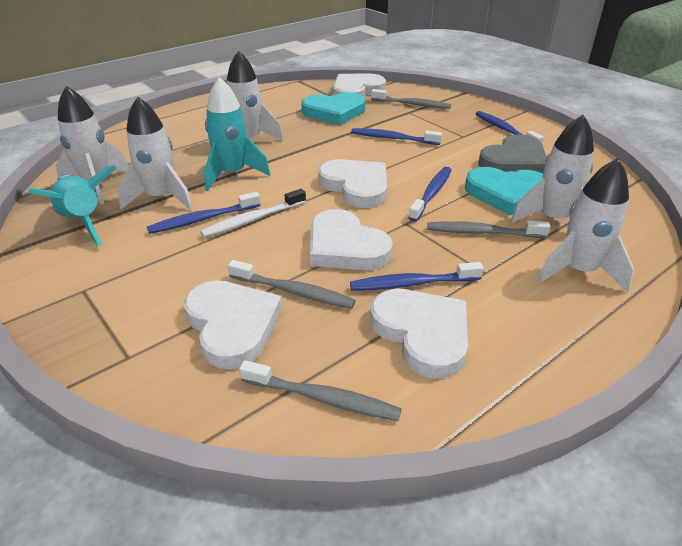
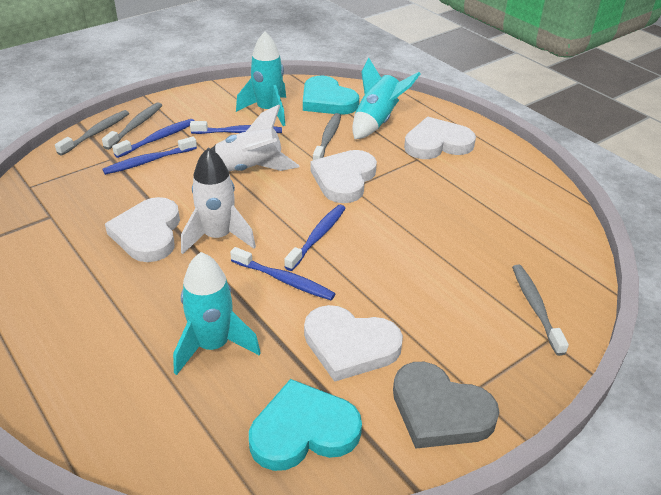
turquoise rocket: 2 -> 3
white heart: 5 -> 4
white rocket: 5 -> 2
white toothbrush: 1 -> 0

